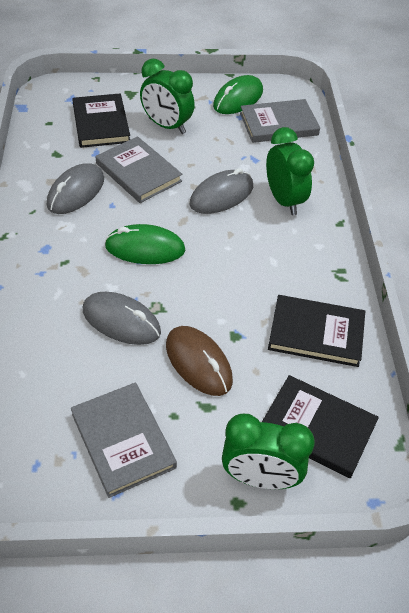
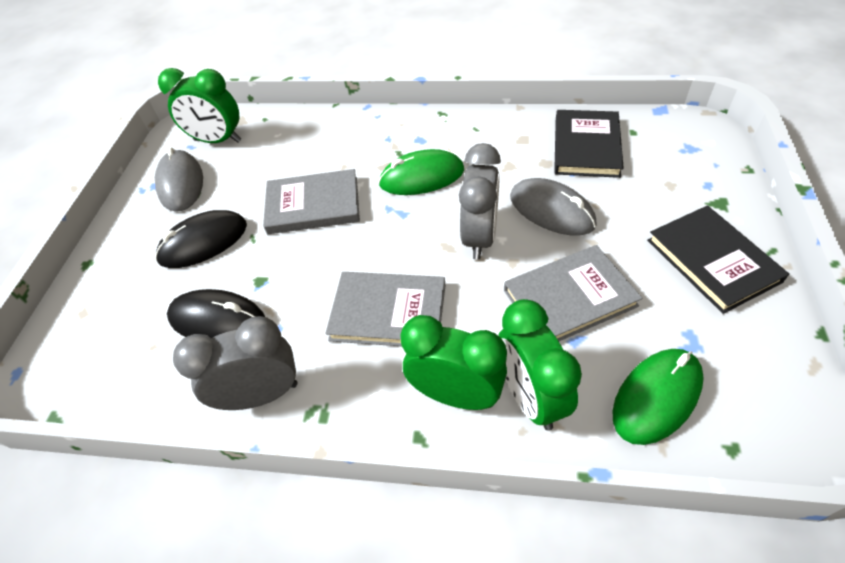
black book: 3 -> 2
black mouse: 0 -> 2
brown mouse: 1 -> 0
grey clock: 0 -> 2
grey mouse: 3 -> 2

